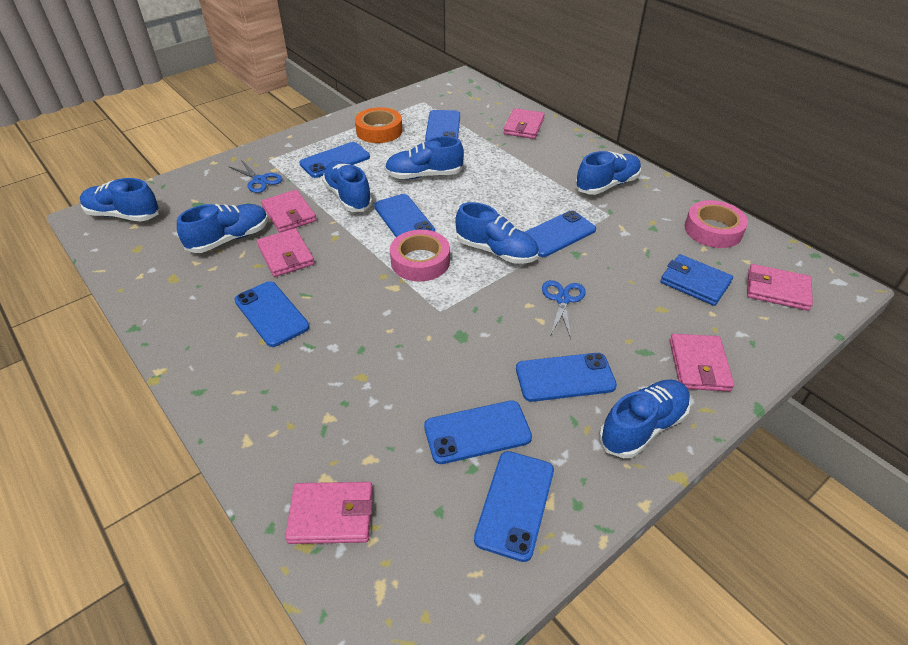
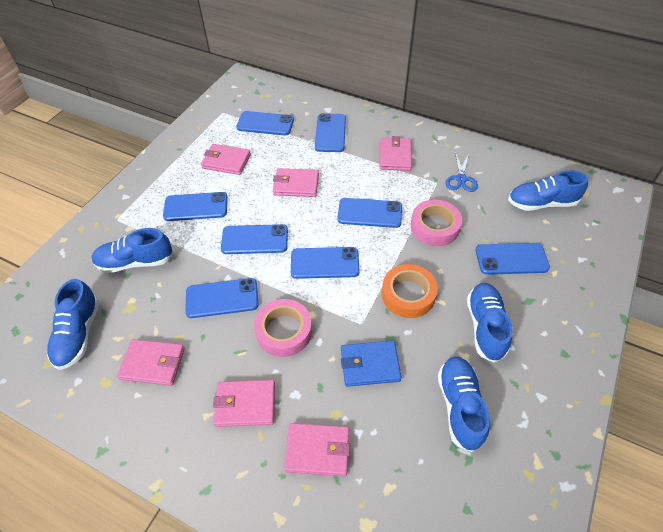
blue scissors: 2 -> 1
blue shoe: 7 -> 5

